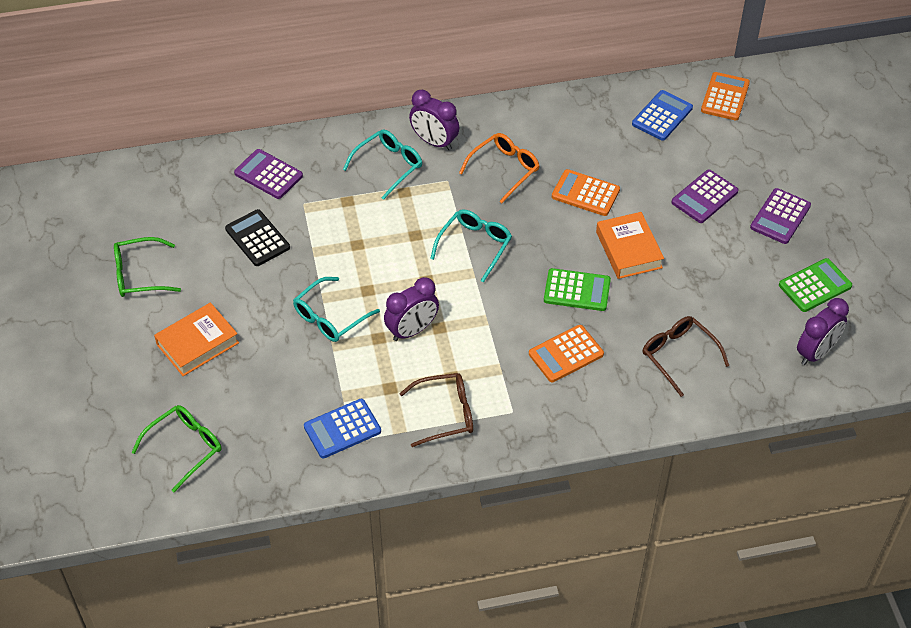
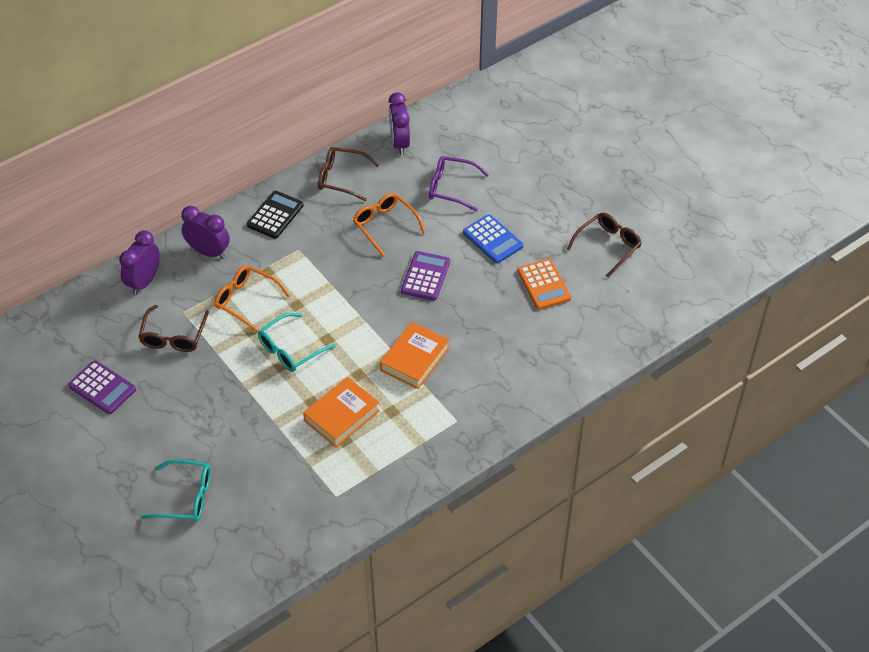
blue calculator: 2 -> 1
brown glasses: 2 -> 3
green calculator: 2 -> 0
green glasses: 2 -> 0
orange calculator: 3 -> 1
orange glasses: 1 -> 2
purple calculator: 3 -> 2
purple glasses: 0 -> 1
turquoise glasses: 3 -> 2

